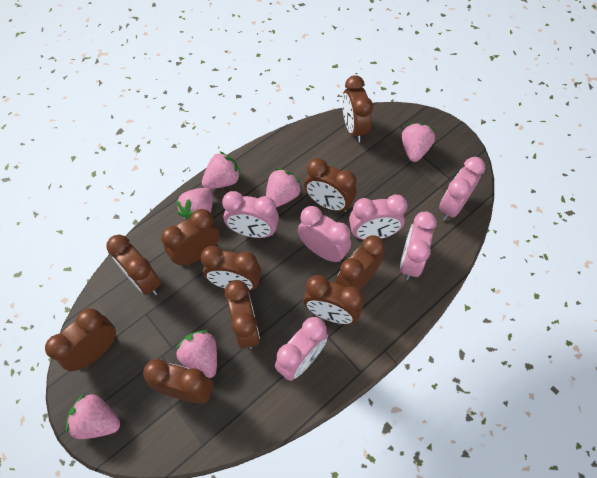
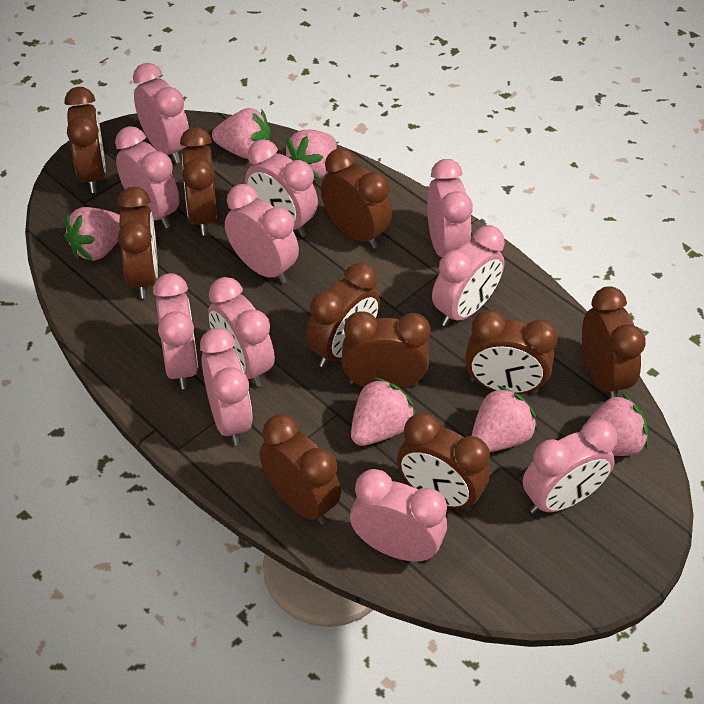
pink clock: 6 -> 11

